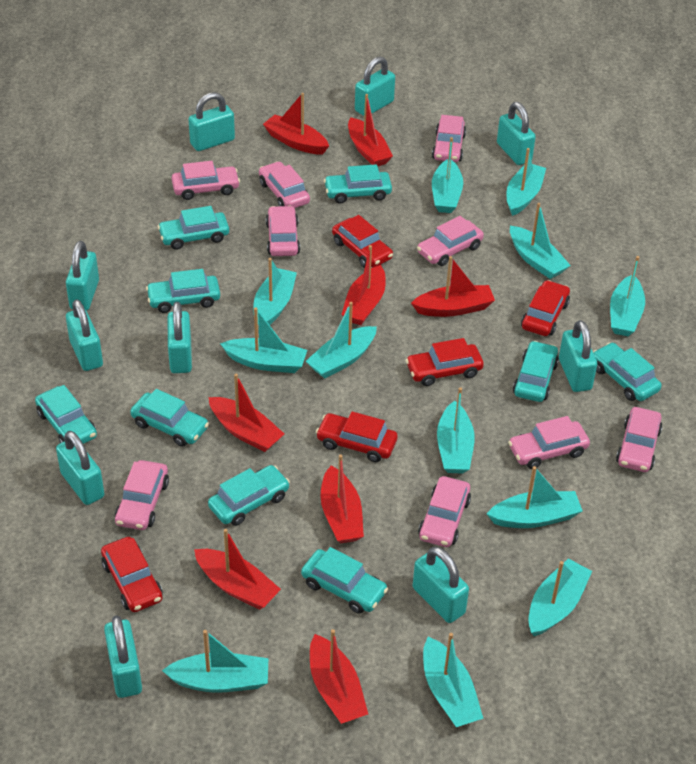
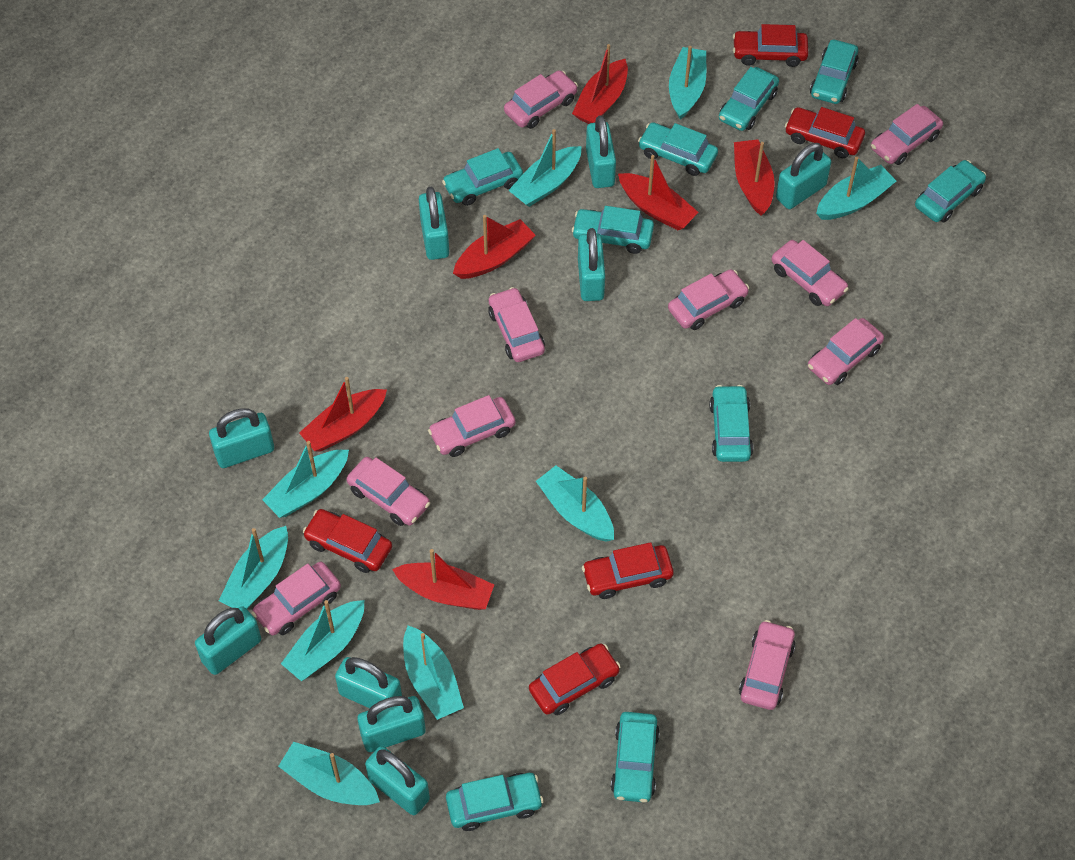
pink car: 9 -> 10
red boat: 8 -> 6
turquoise boat: 12 -> 9
turquoise padlock: 10 -> 9

